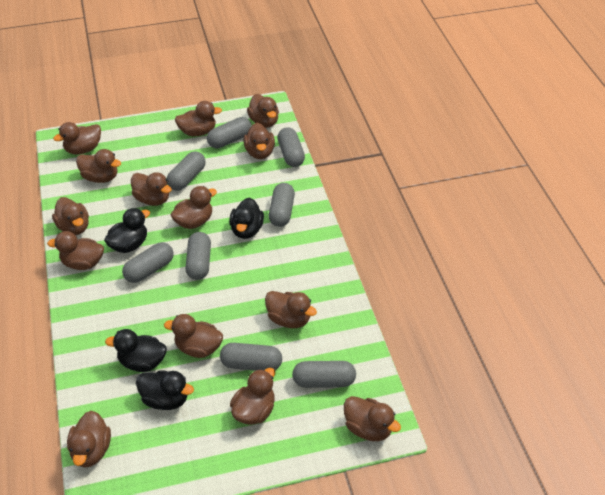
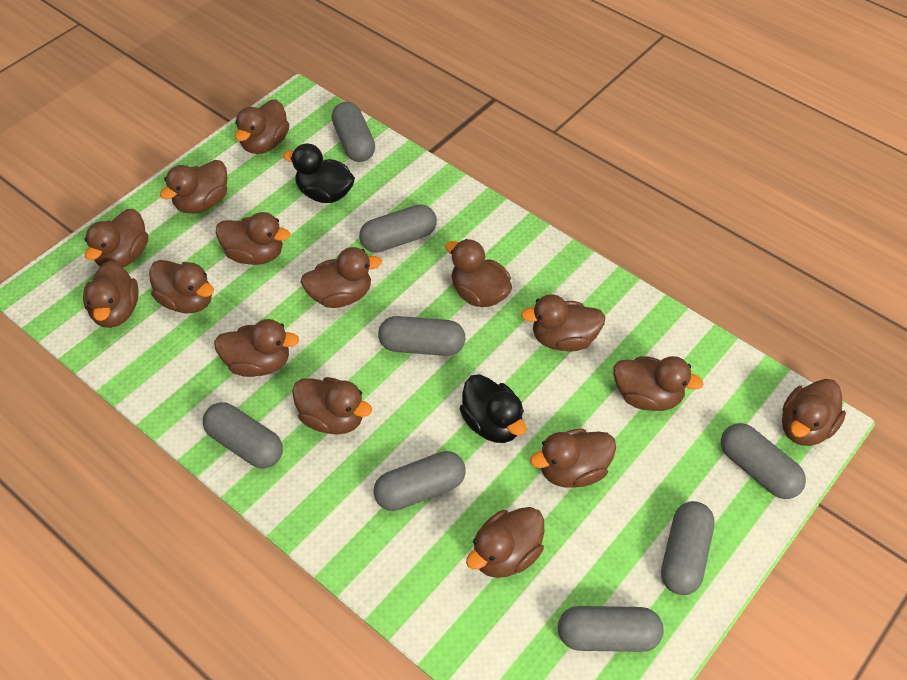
black duck: 4 -> 2
brown duck: 14 -> 15

